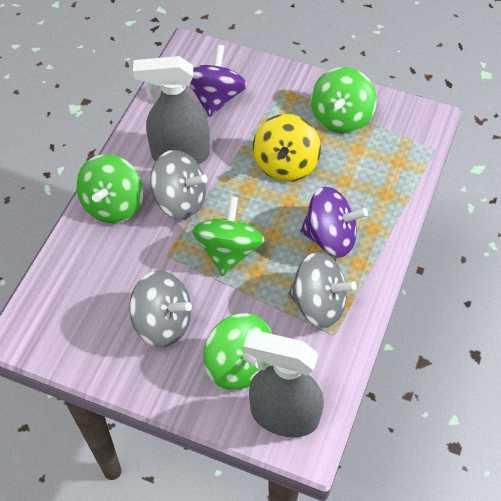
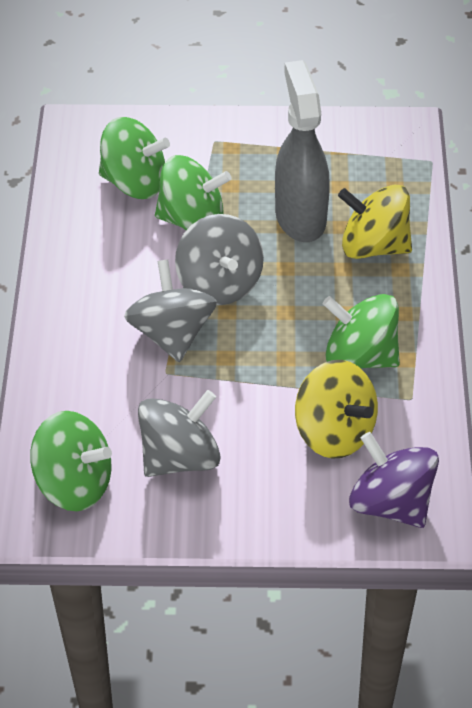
grey spray bottle: 2 -> 1
purple spinning top: 2 -> 1
yellow spinning top: 1 -> 2

